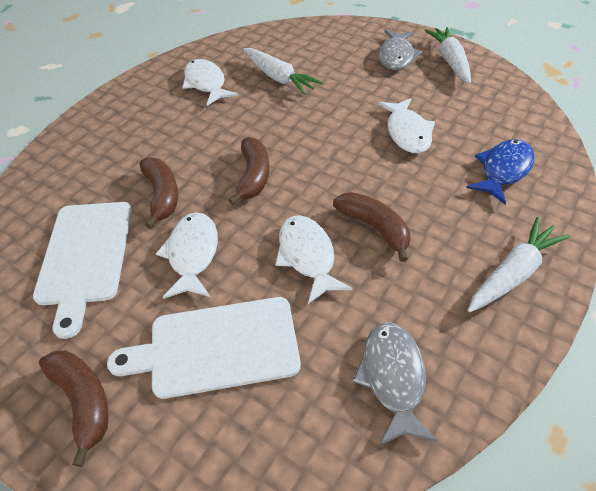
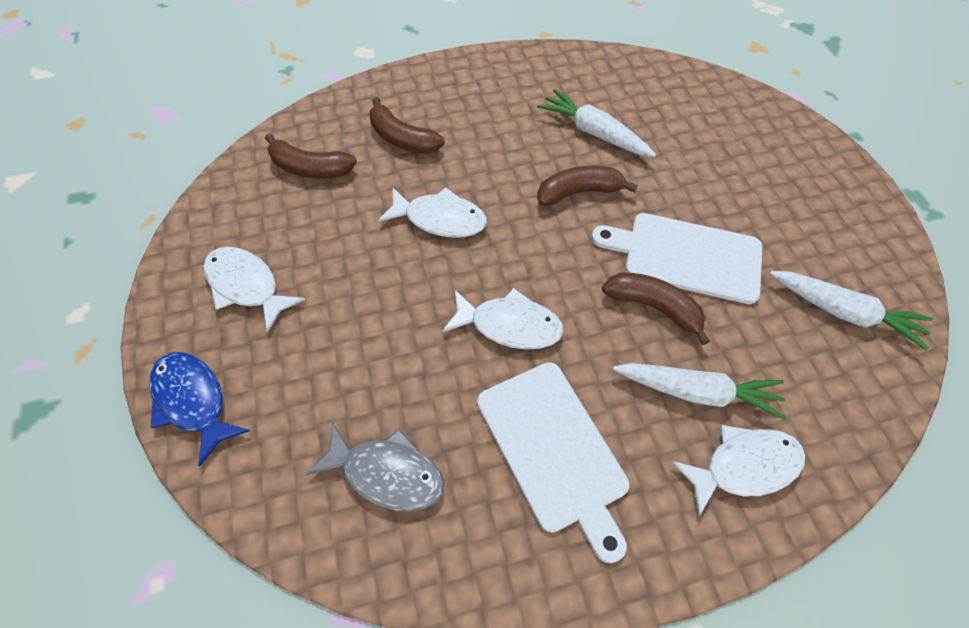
grey fish: 2 -> 1

